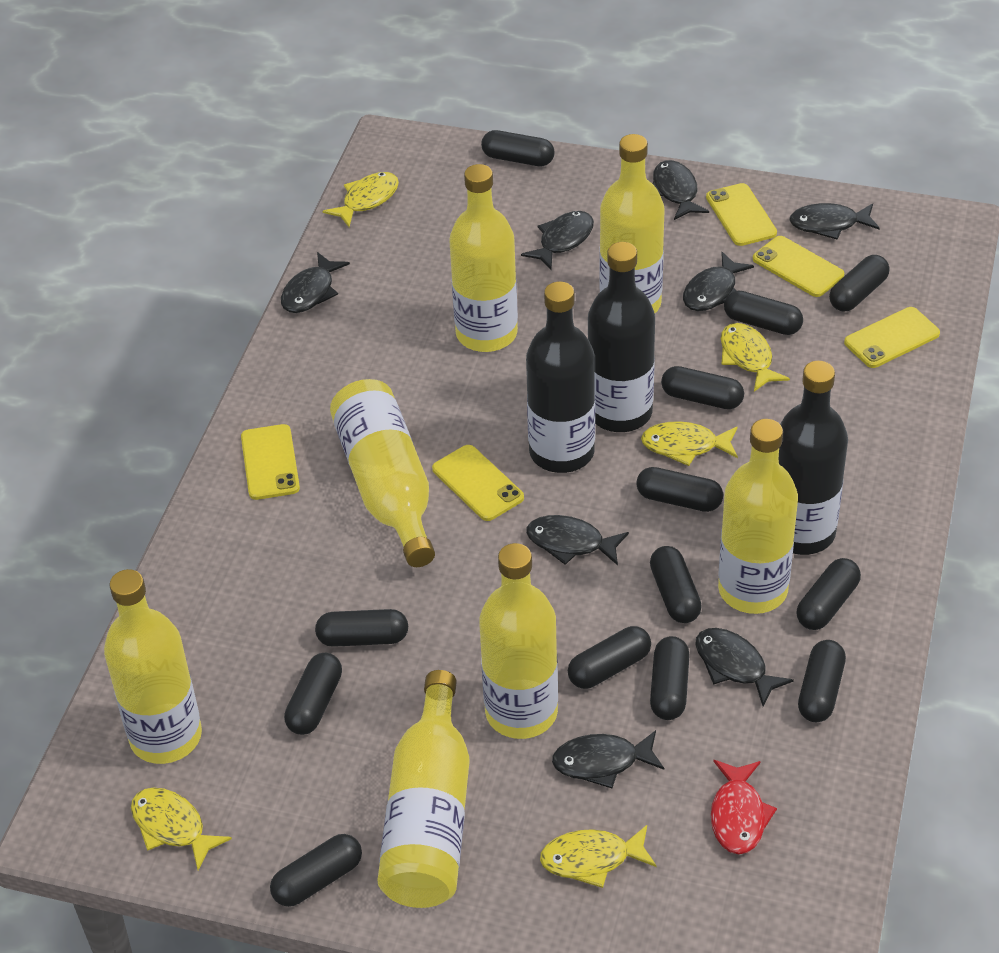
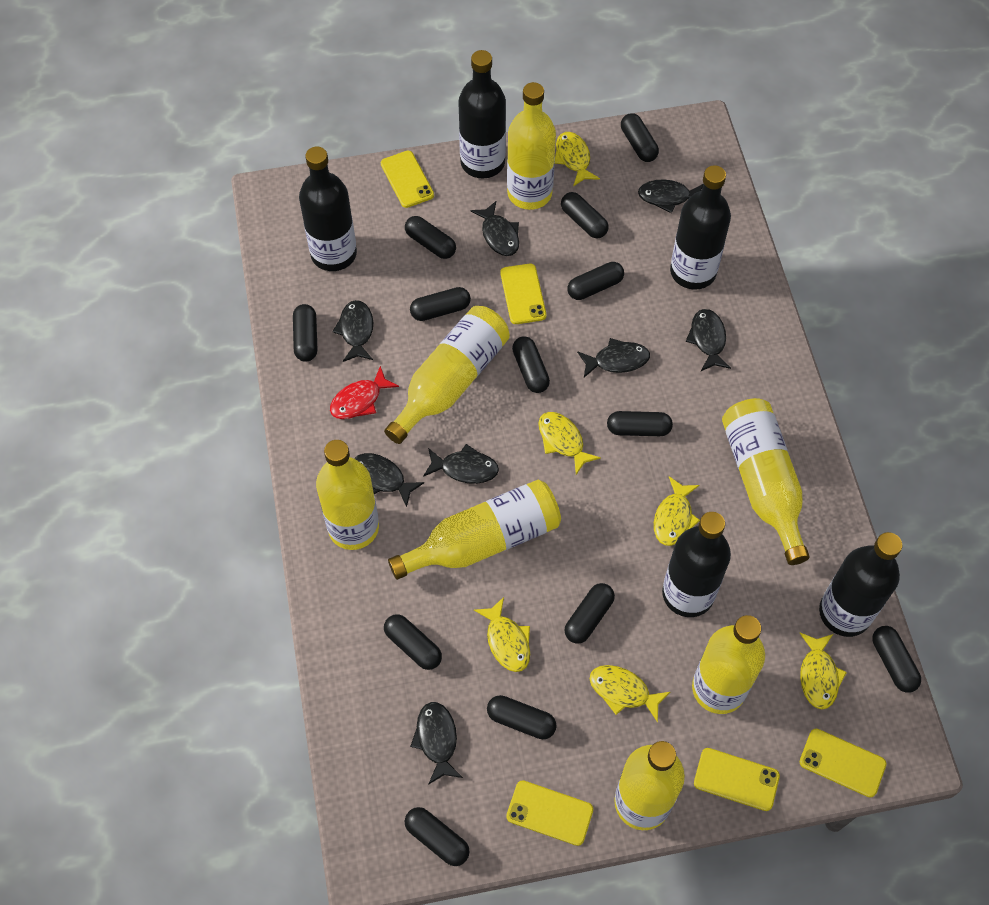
black bottle: 3 -> 5
yellow fish: 5 -> 6

